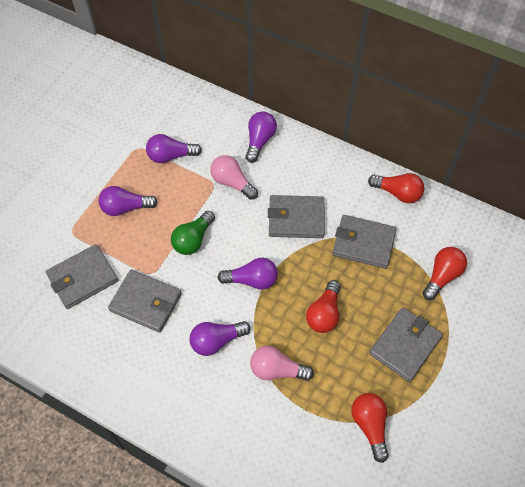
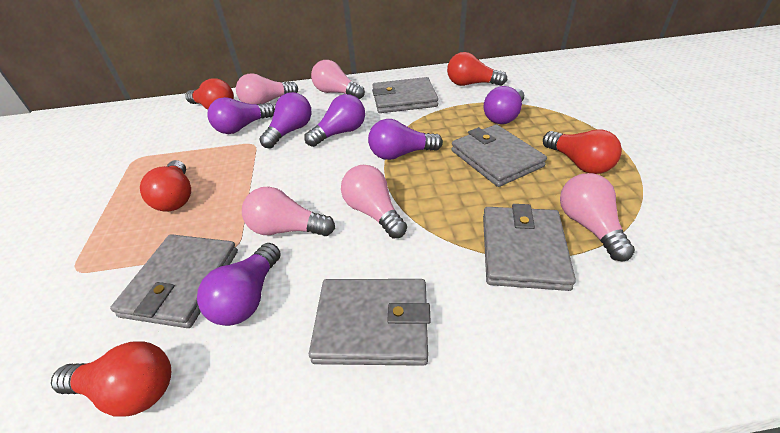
green light bulb: 1 -> 0
pink light bulb: 2 -> 5
purple light bulb: 5 -> 6
red light bulb: 4 -> 5

